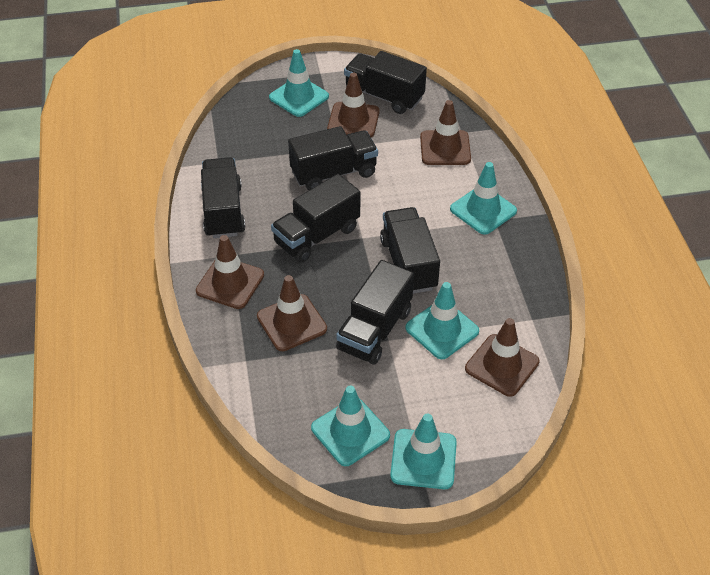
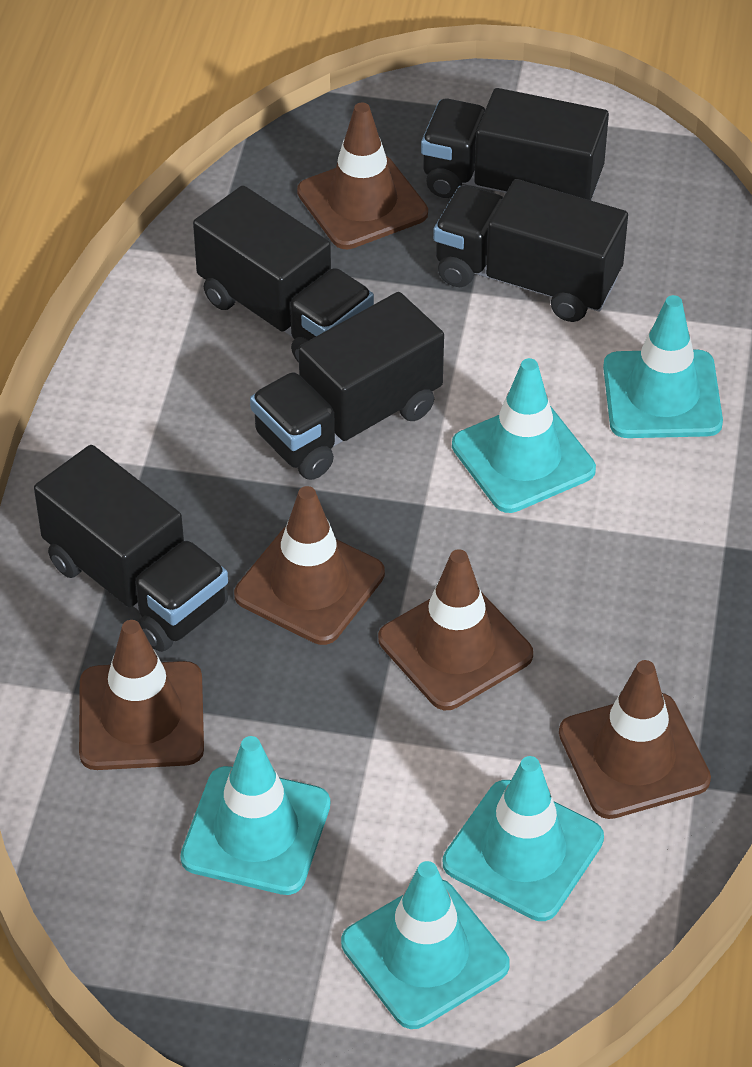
black truck: 6 -> 5

